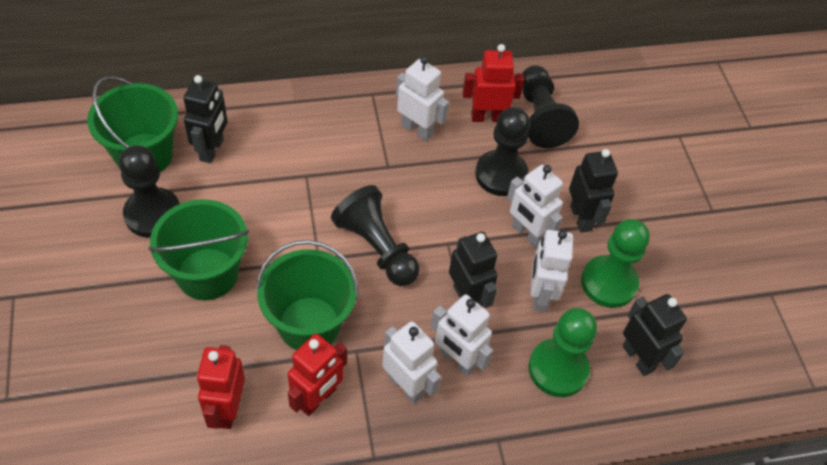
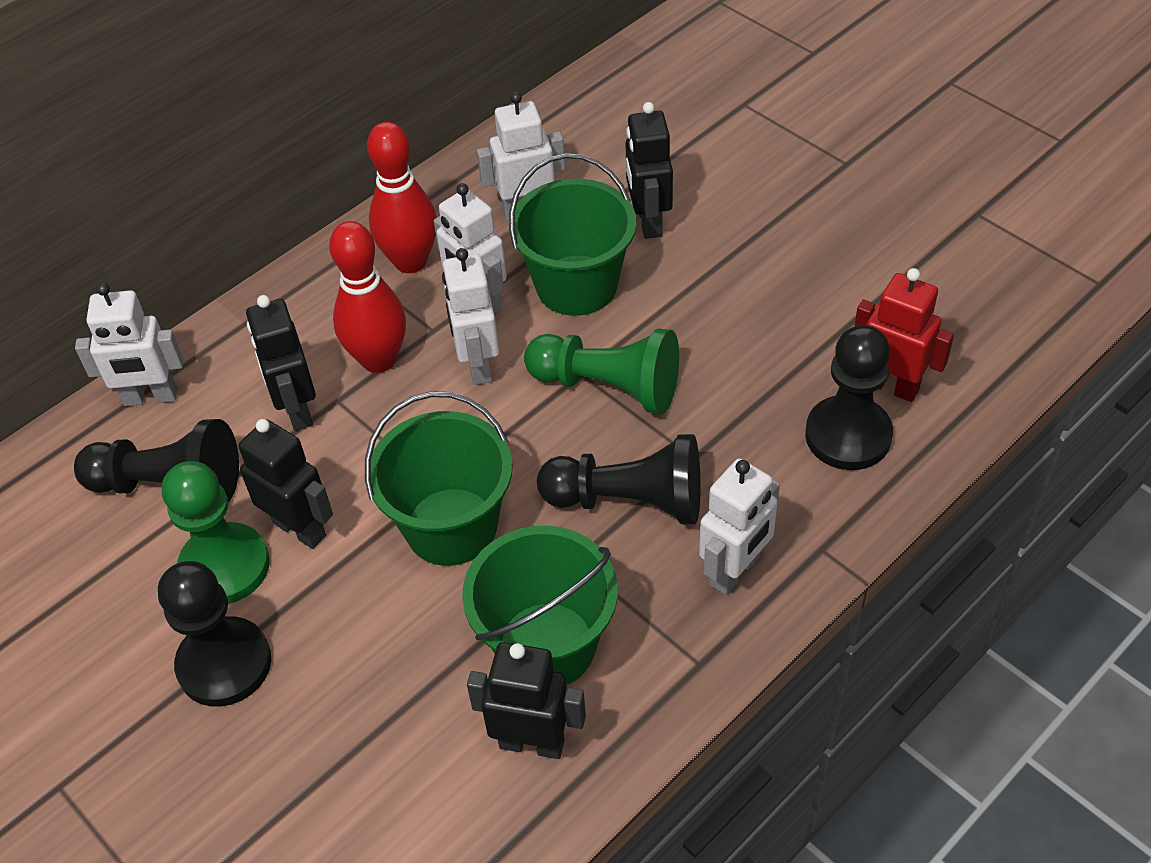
red bowling pin: 0 -> 2
red robot: 3 -> 1

